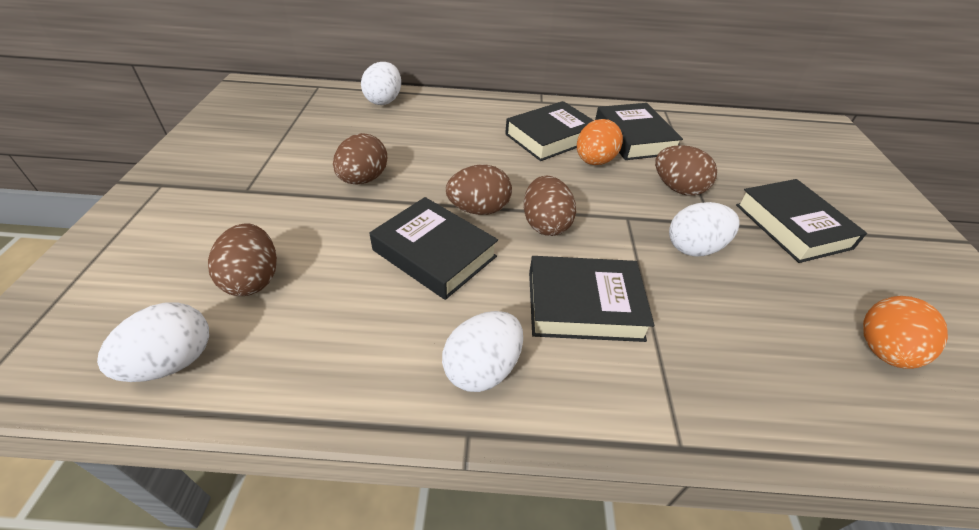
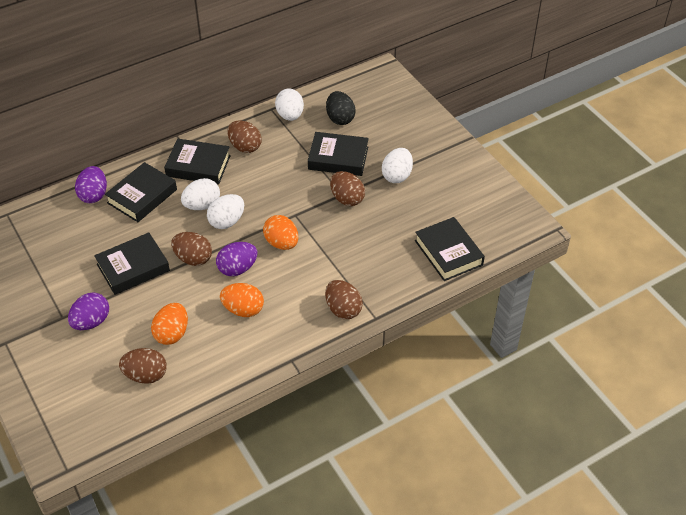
black egg: 0 -> 1
orange egg: 2 -> 3
purple egg: 0 -> 3

